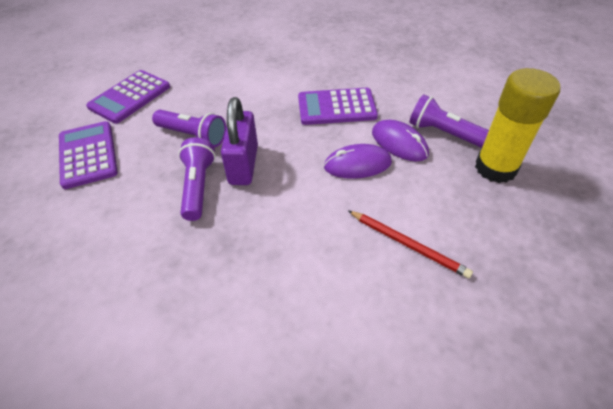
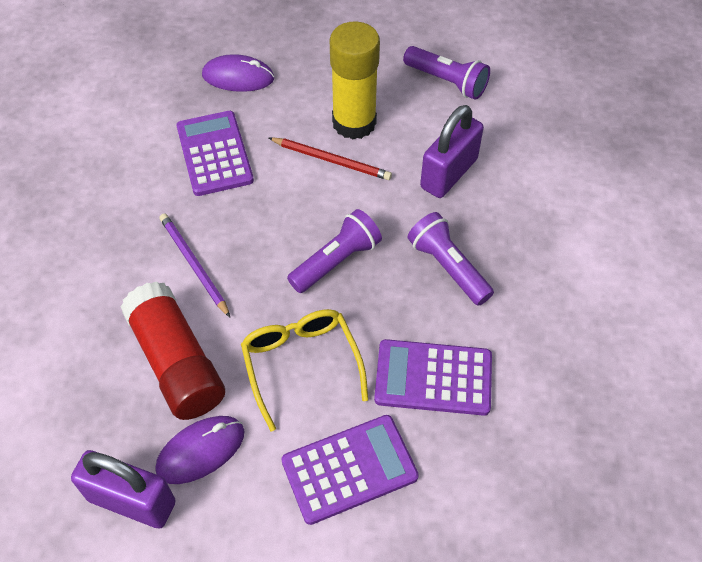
purple padlock: 1 -> 2
purple pencil: 0 -> 1
red glue stick: 0 -> 1
yellow glasses: 0 -> 1

